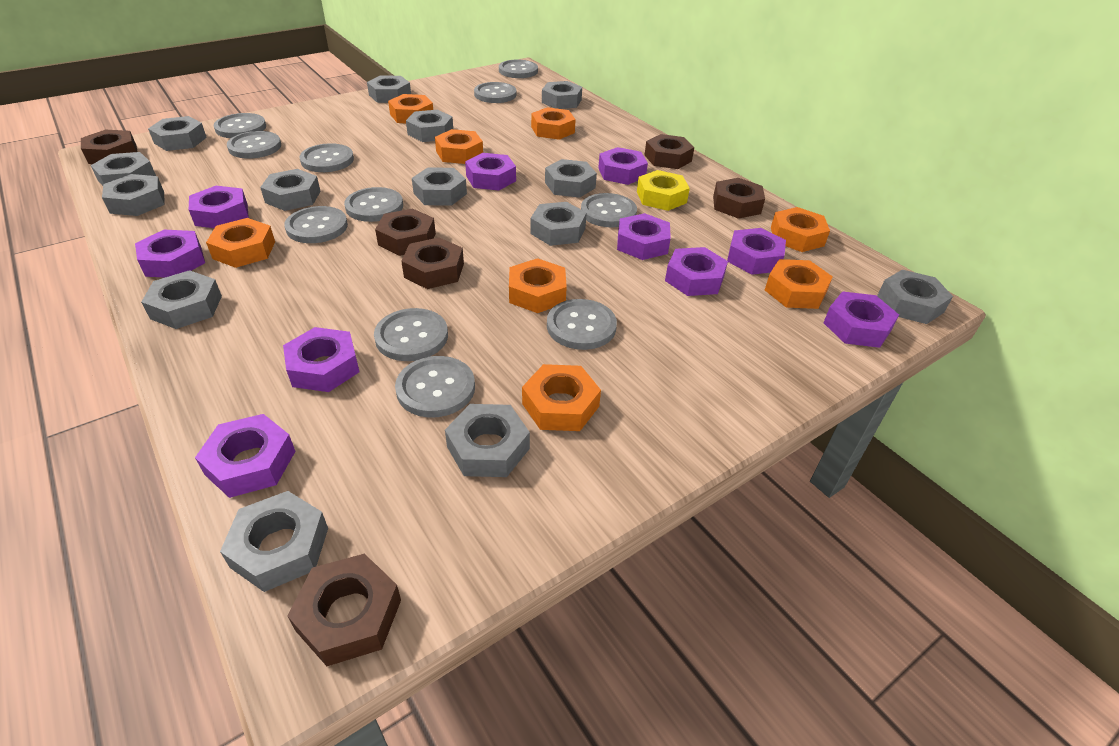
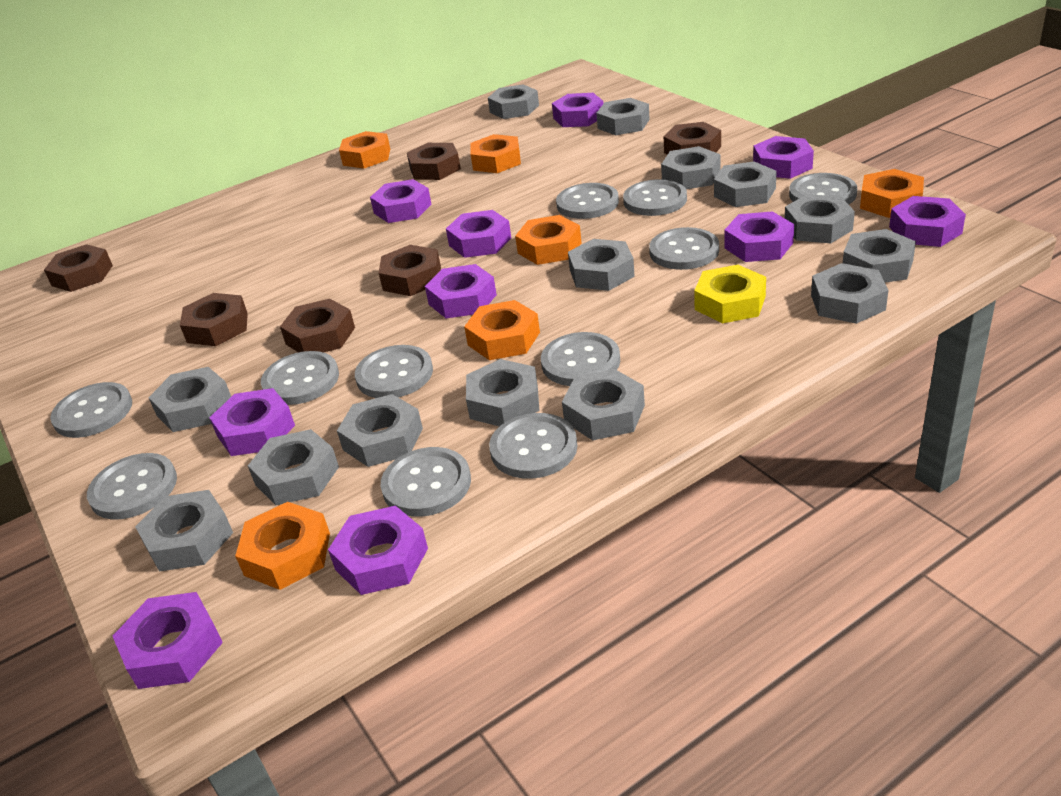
orange nut: 8 -> 6

